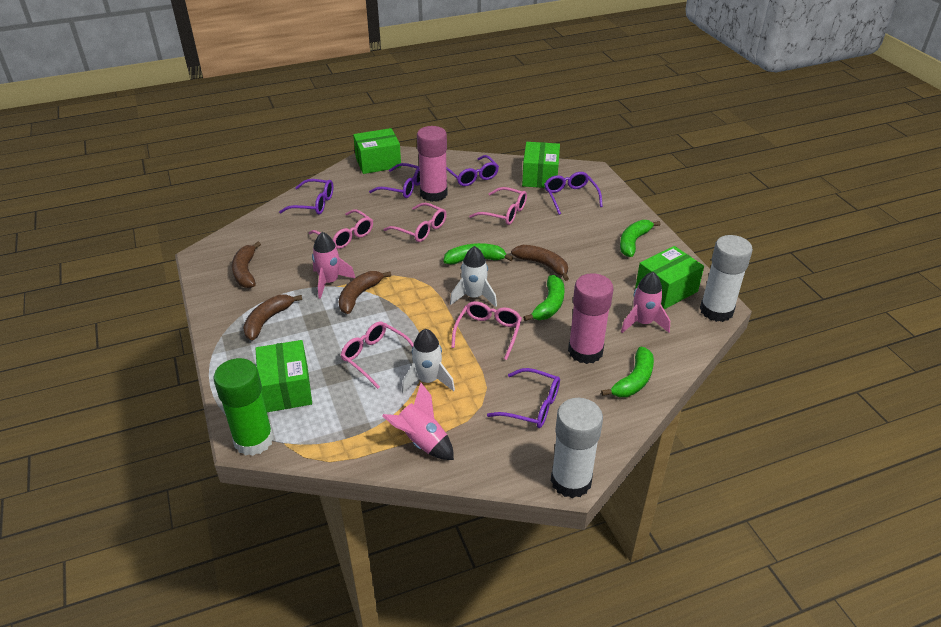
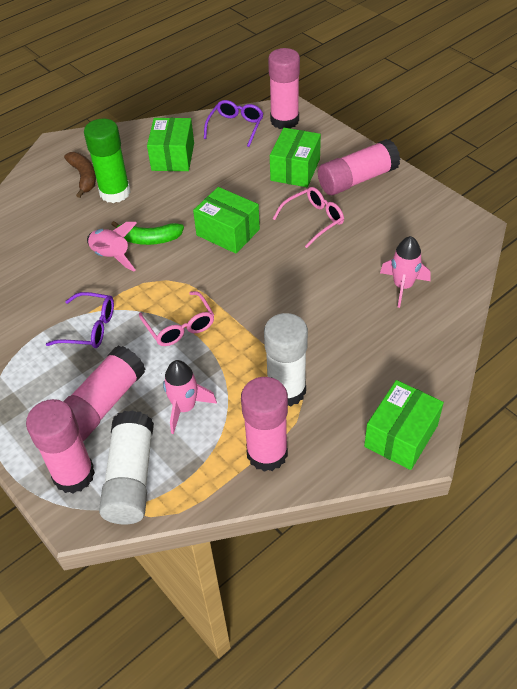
brown banana: 4 -> 1
green banana: 4 -> 1
pink glasses: 5 -> 2
pink glue stick: 2 -> 5
purple glasses: 5 -> 2
white rocket: 2 -> 0

